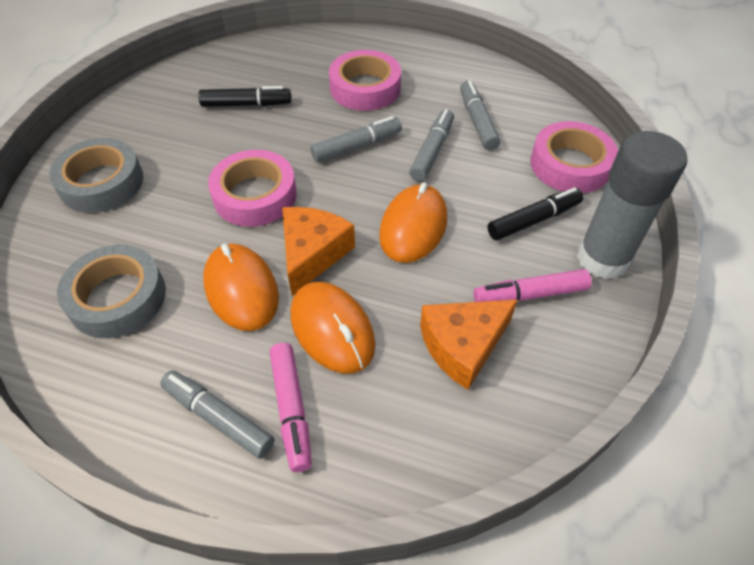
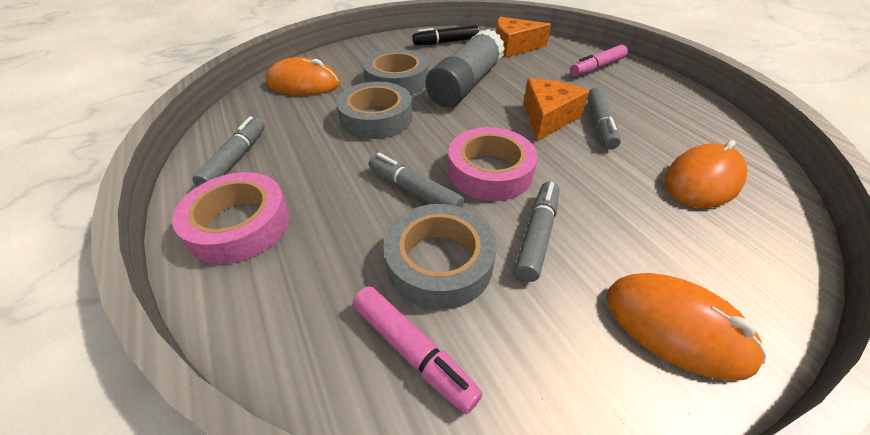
black marker: 2 -> 1
grey tape: 2 -> 3
pink tape: 3 -> 2

